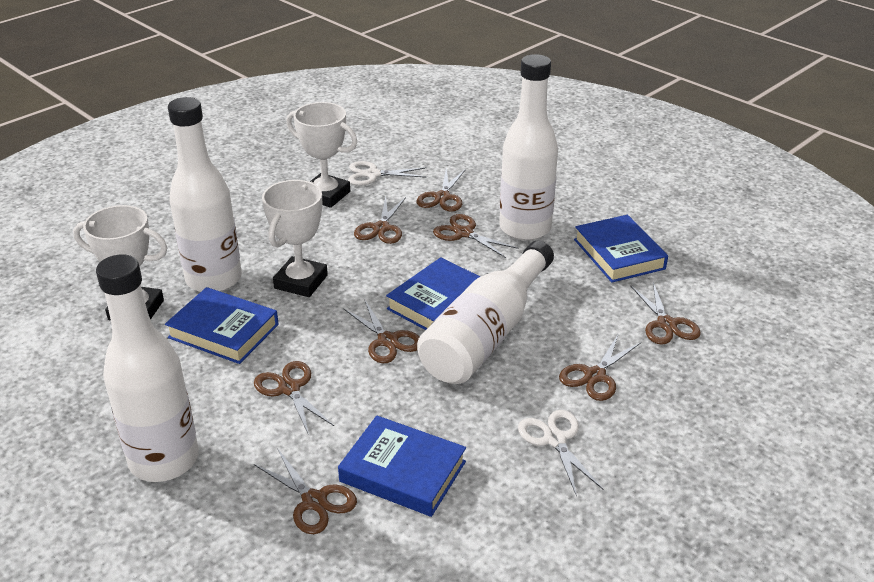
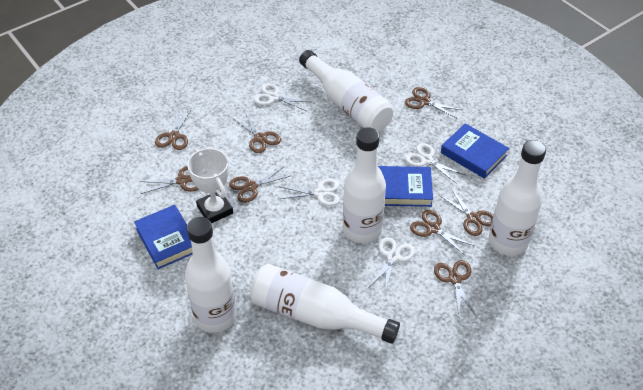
blue book: 4 -> 3
white bottle: 4 -> 5
white scissors: 2 -> 4
white trophy: 3 -> 1

